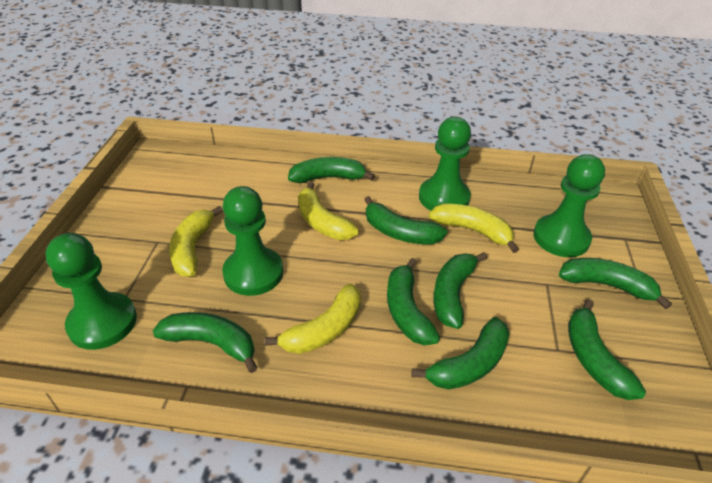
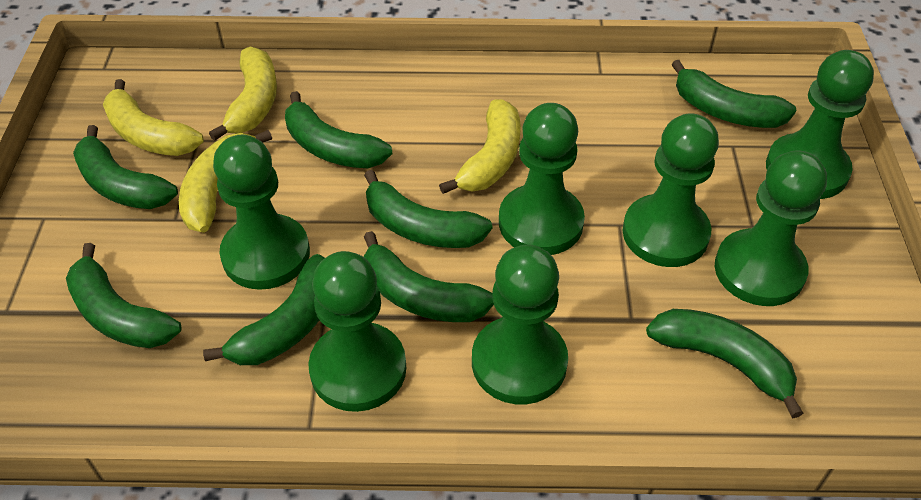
green pawn: 4 -> 7

